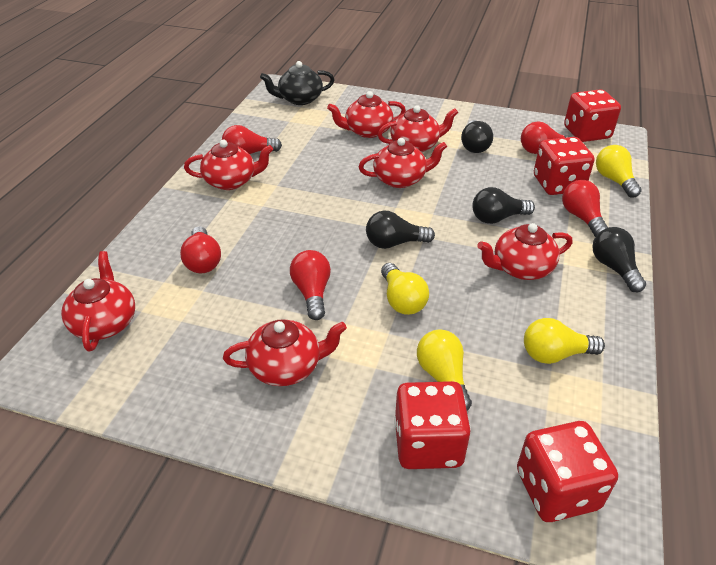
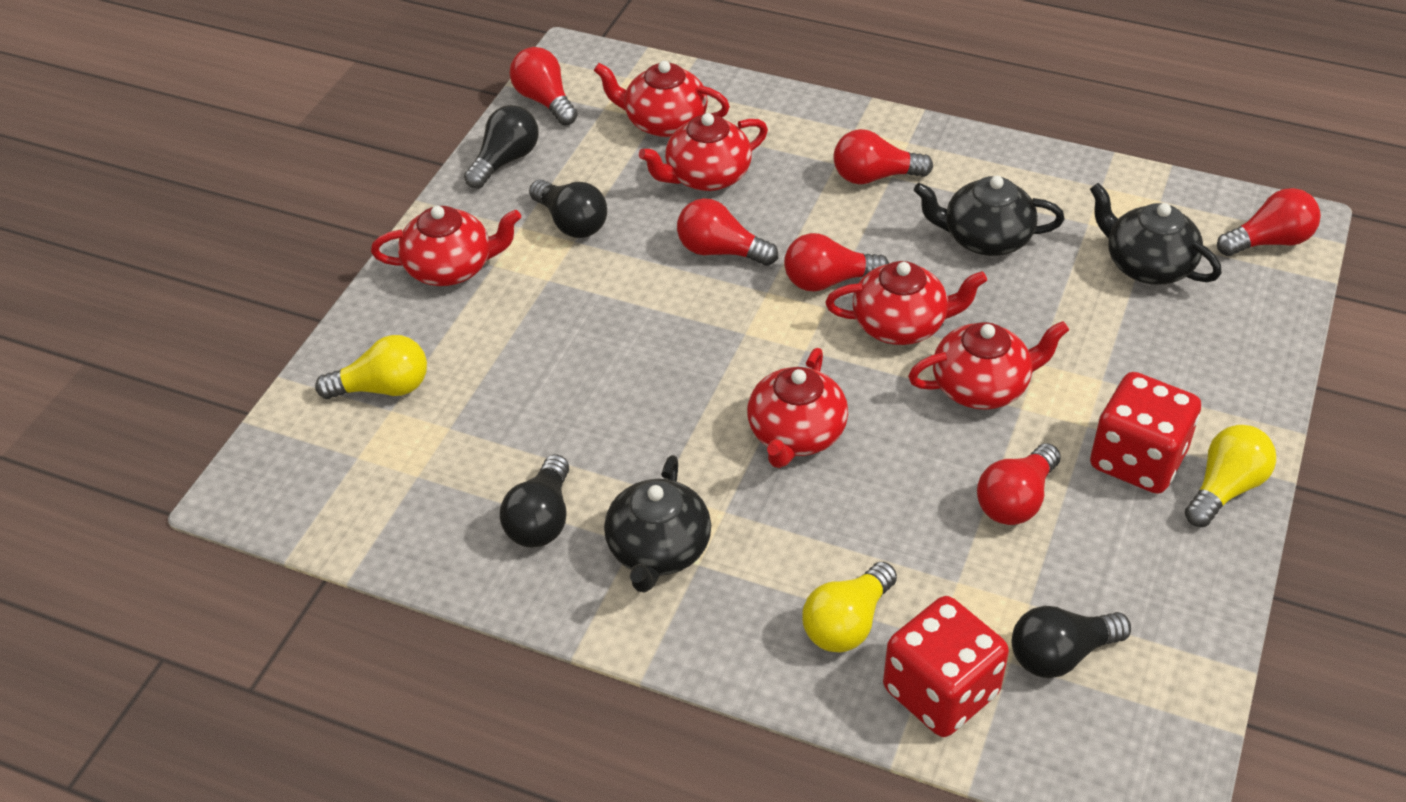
black teapot: 1 -> 3
red dice: 4 -> 2
red light bulb: 5 -> 6
red teapot: 7 -> 6
yellow light bulb: 4 -> 3

